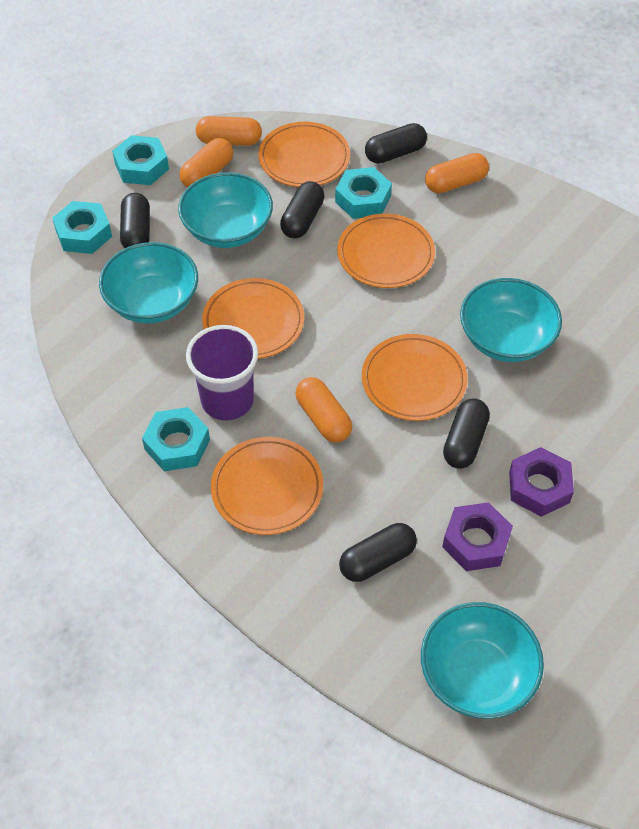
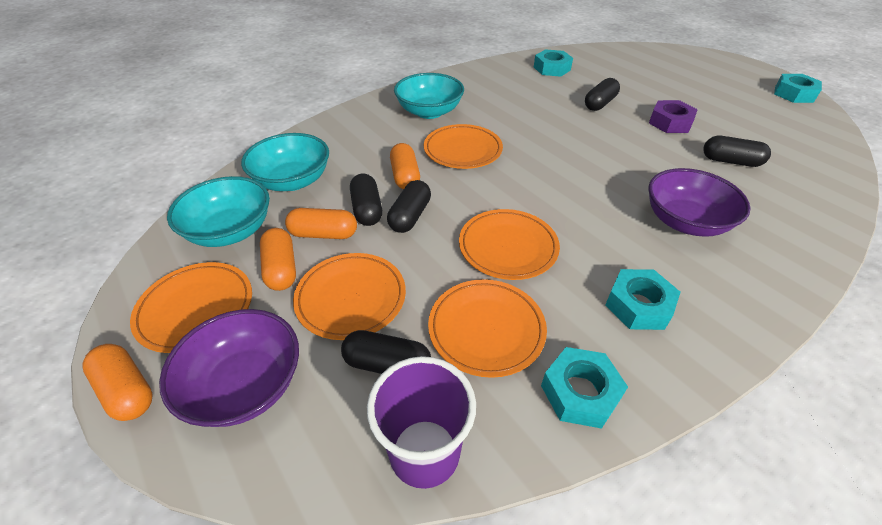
purple bowl: 0 -> 2
purple nut: 2 -> 1
turquoise bowl: 4 -> 3

